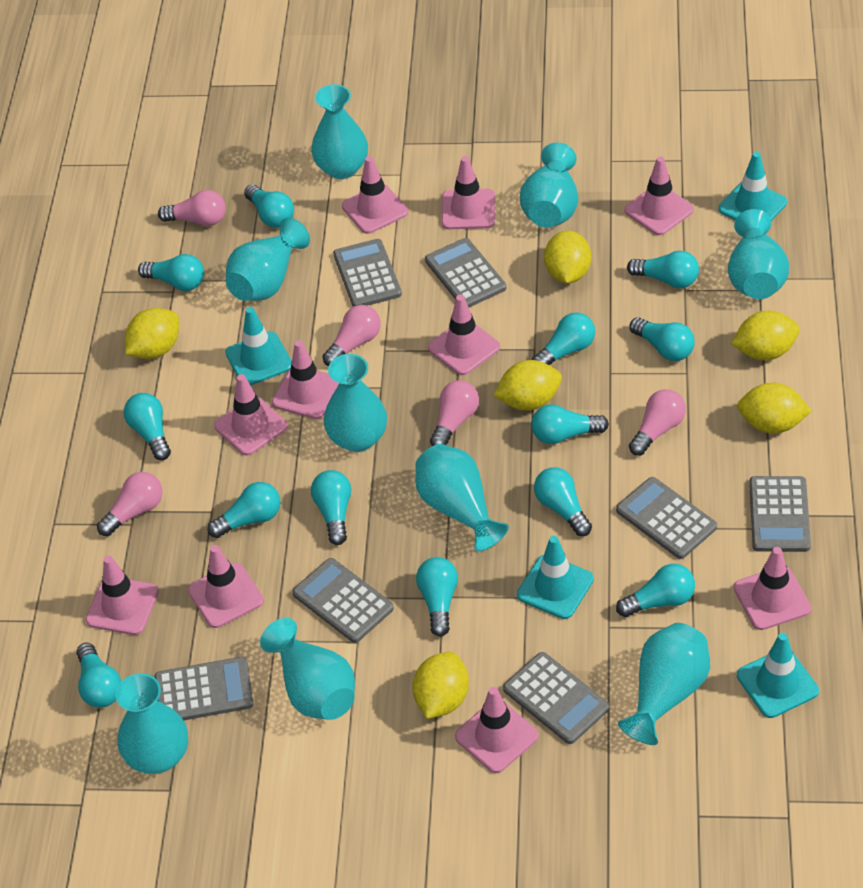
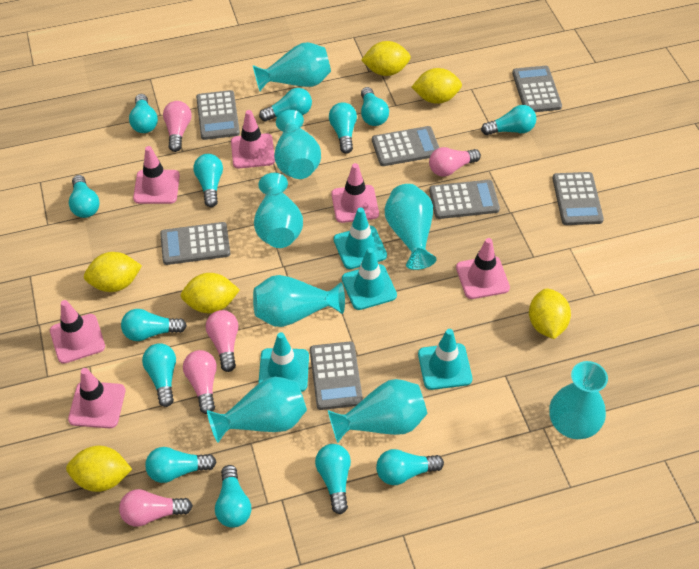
pink traffic cone: 10 -> 6
turquoise vase: 9 -> 8

